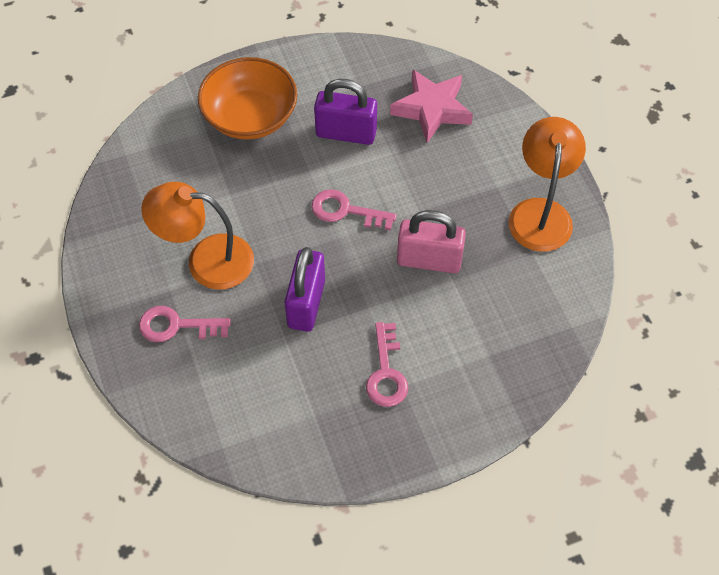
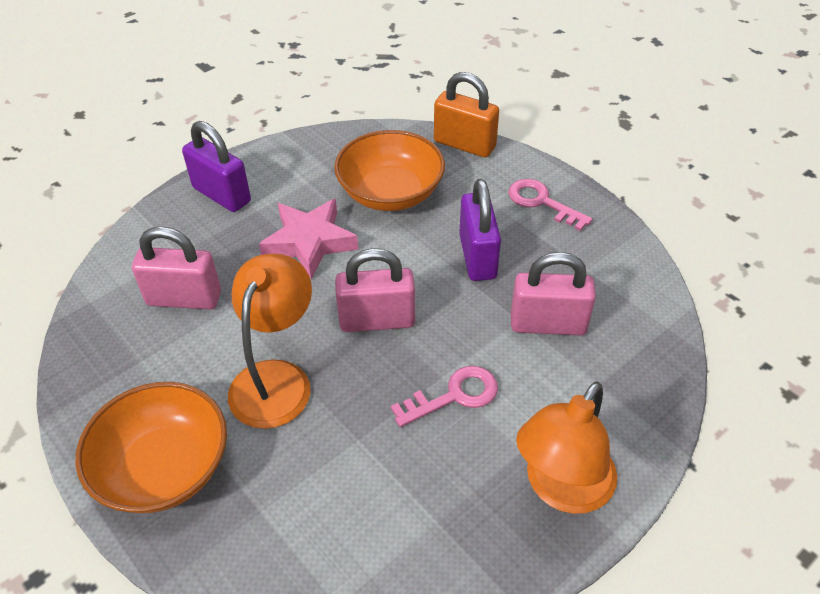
orange bowl: 1 -> 2
orange padlock: 0 -> 1
pink key: 3 -> 2
pink padlock: 1 -> 3

